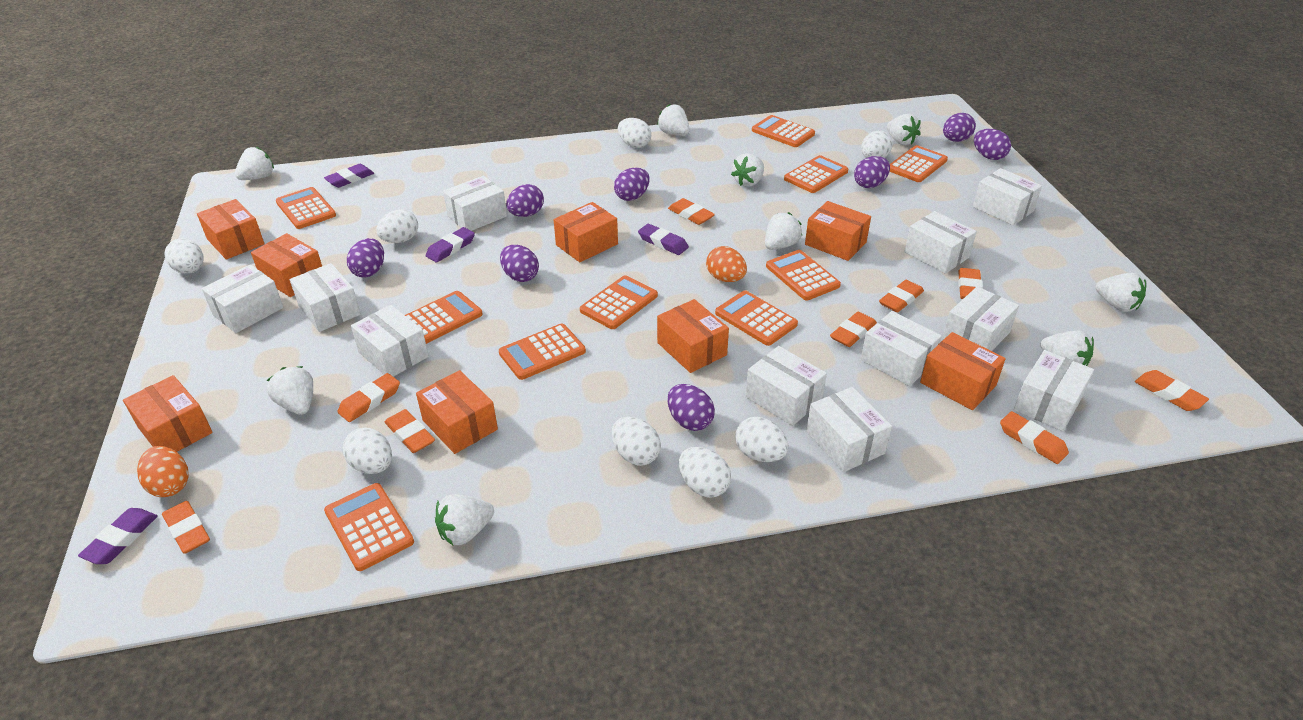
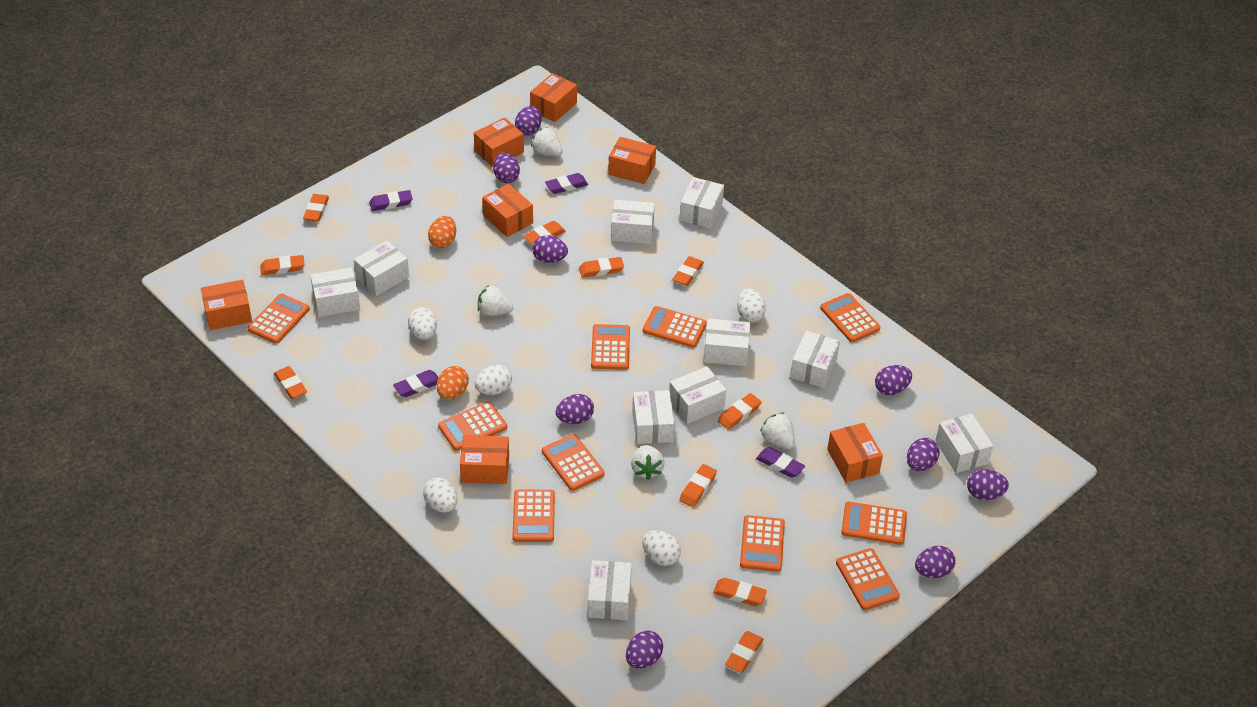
orange box: 8 -> 7
orange eraser: 9 -> 10
purple egg: 8 -> 9
white box: 11 -> 10
white egg: 8 -> 5
white strawberry: 9 -> 4

